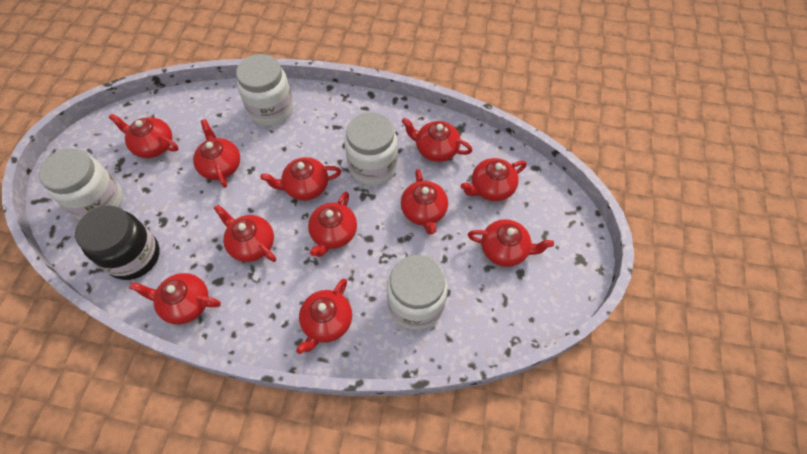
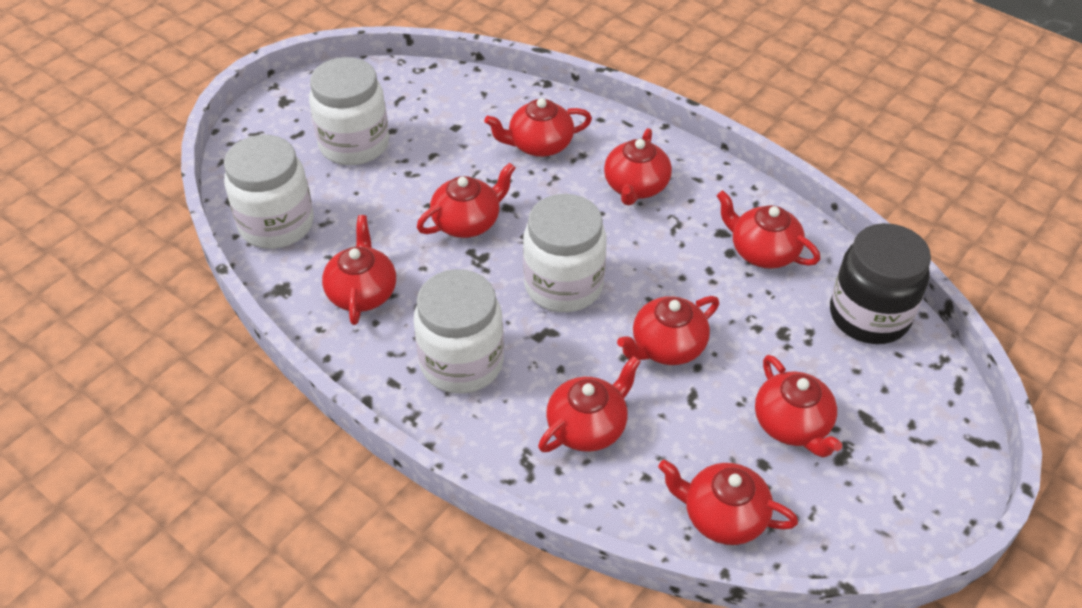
red teapot: 11 -> 9

